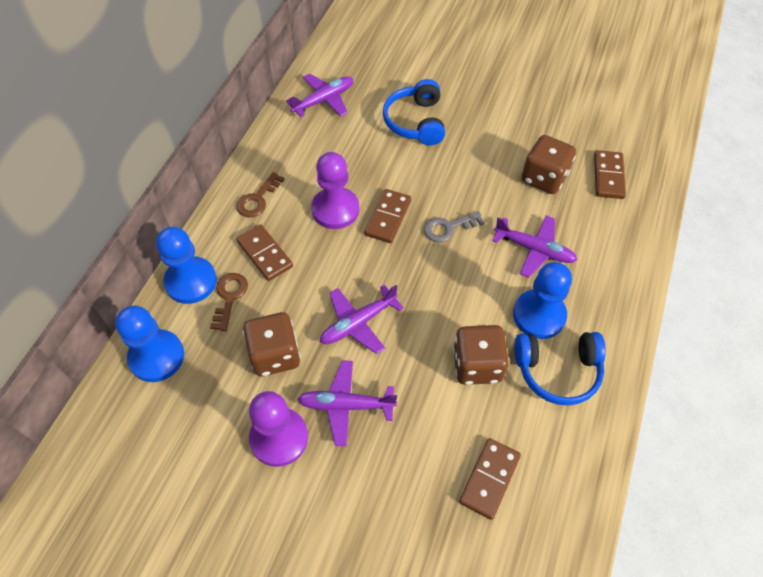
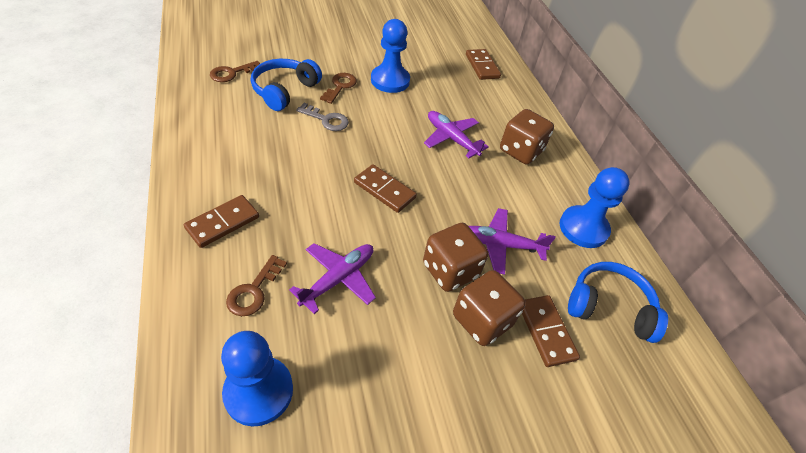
brown key: 2 -> 3
purple pawn: 2 -> 0
purple plane: 4 -> 3

